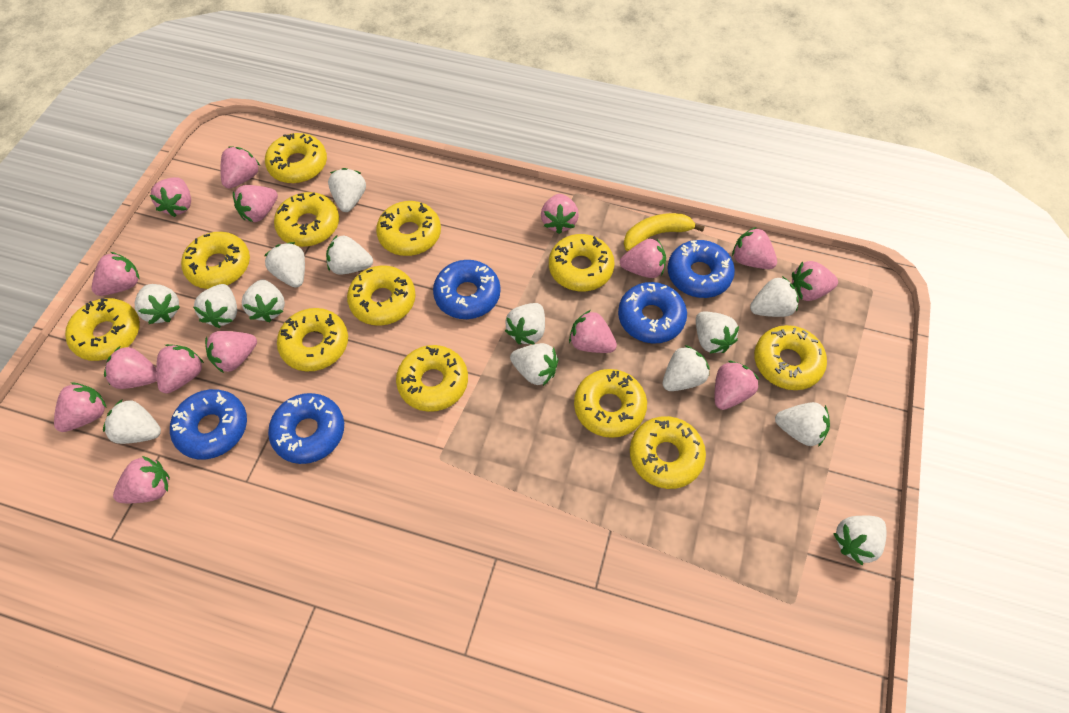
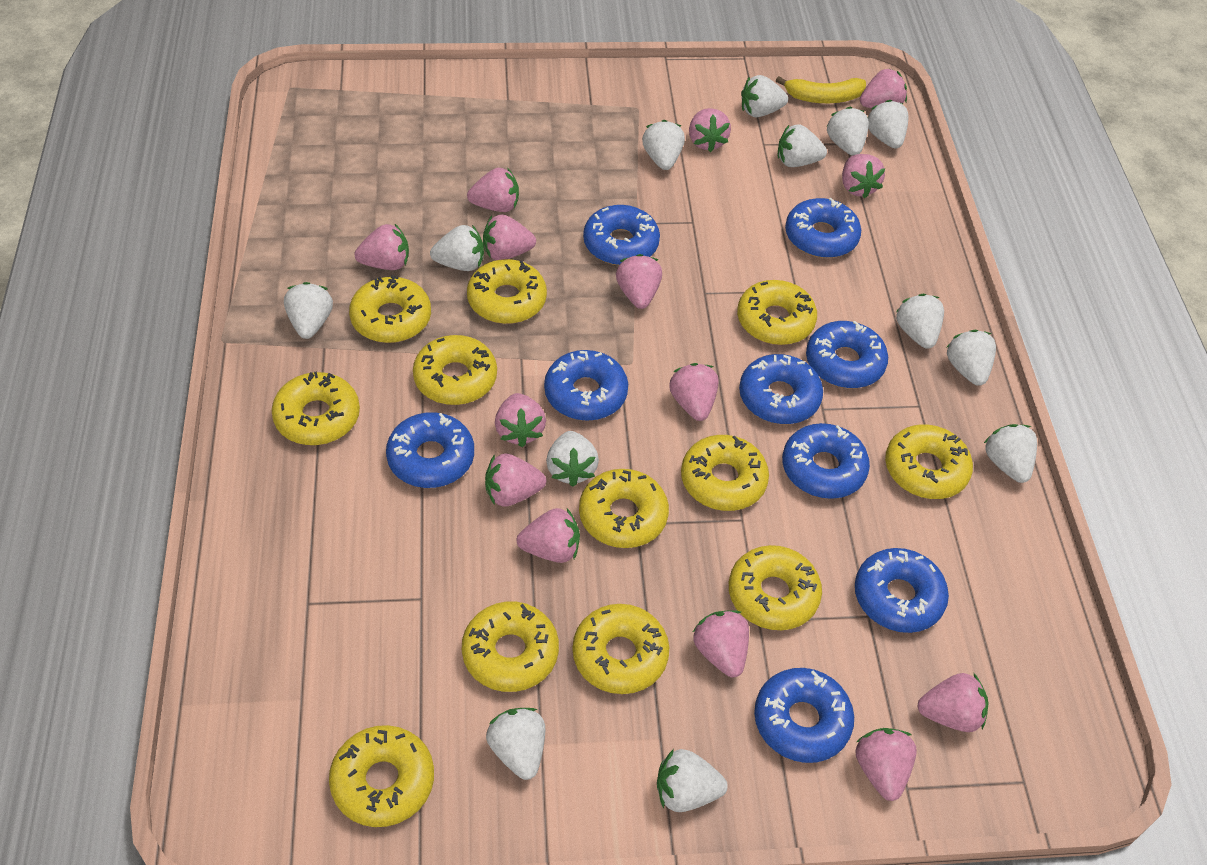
blue donut: 5 -> 9
pink strawberry: 15 -> 14
white strawberry: 14 -> 13

